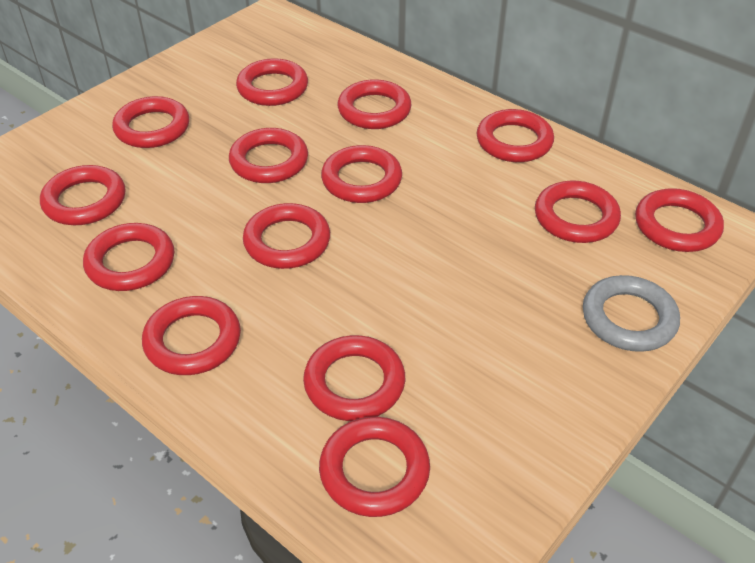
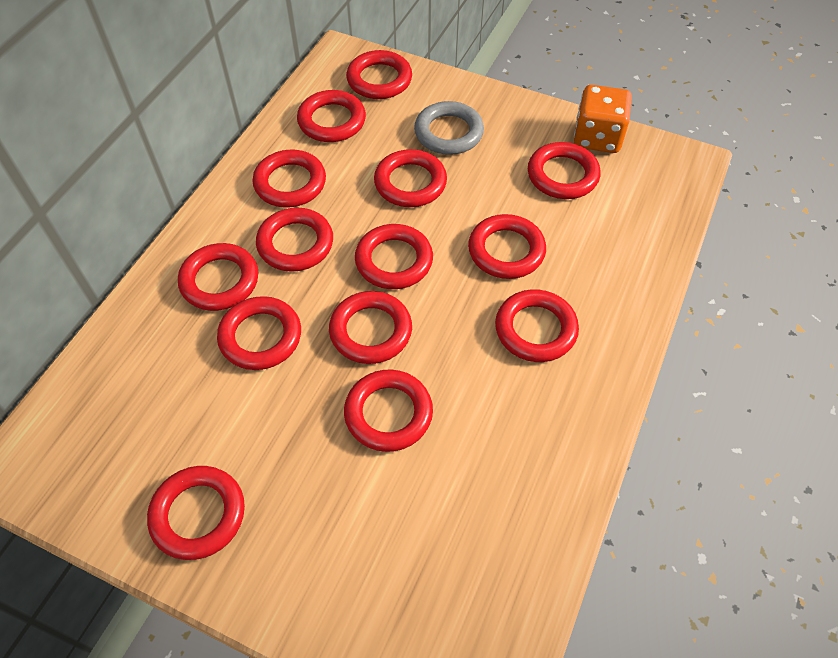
orange dice: 0 -> 1

